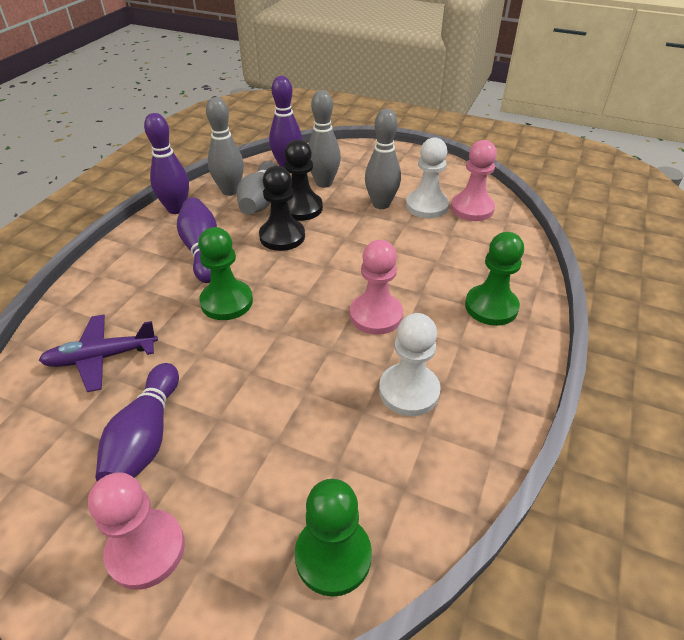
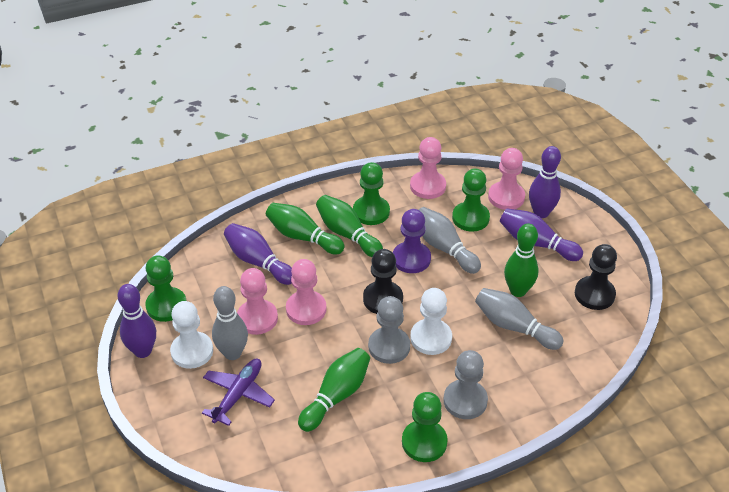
green bowling pin: 0 -> 4
green pawn: 3 -> 4
grey bowling pin: 4 -> 3
grey pawn: 0 -> 2
pink pawn: 3 -> 4
purple pawn: 0 -> 1

